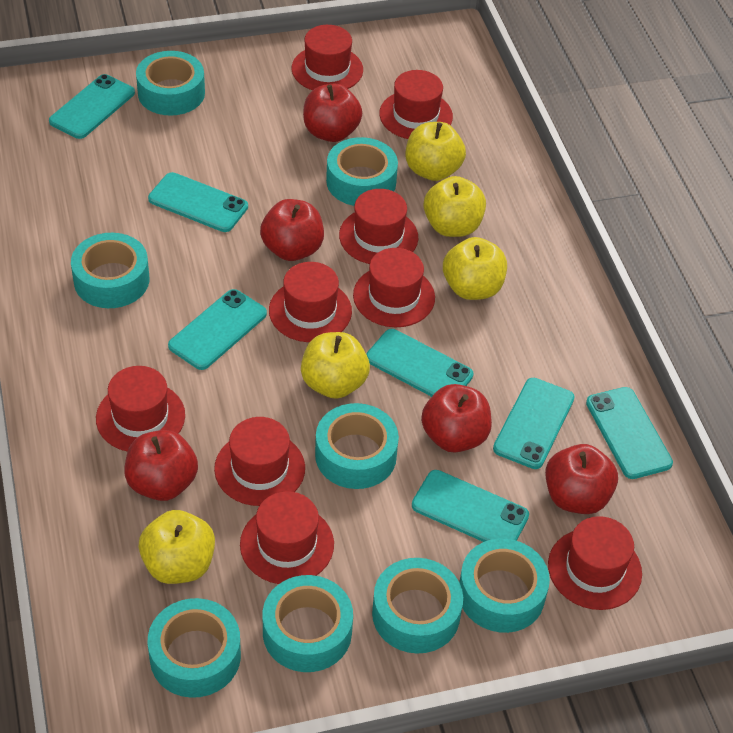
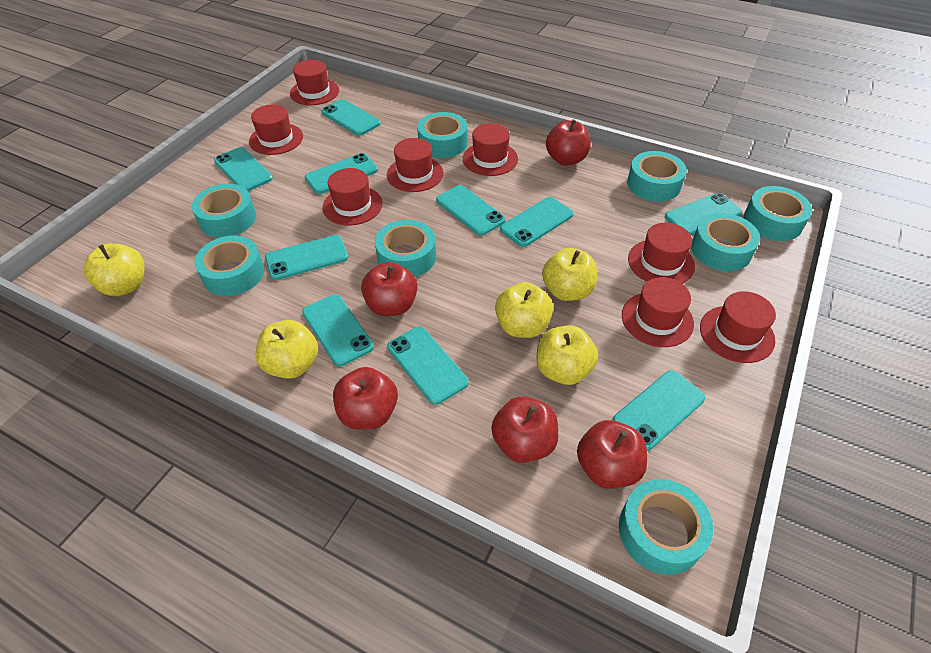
red hat: 9 -> 8
turquoise phone: 7 -> 10

